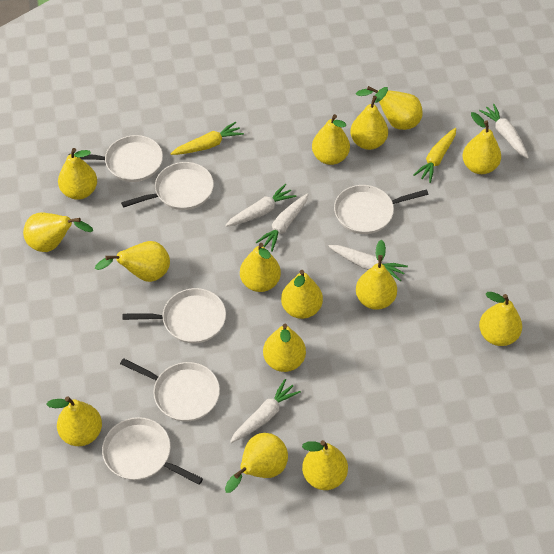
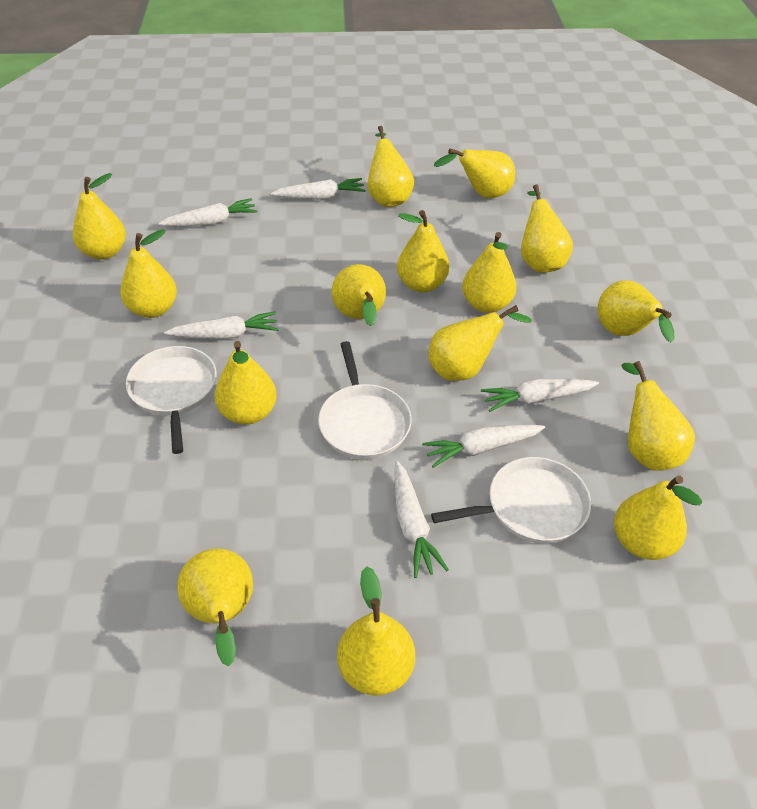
white carrot: 5 -> 6
white pan: 6 -> 3
yellow carrot: 2 -> 0

